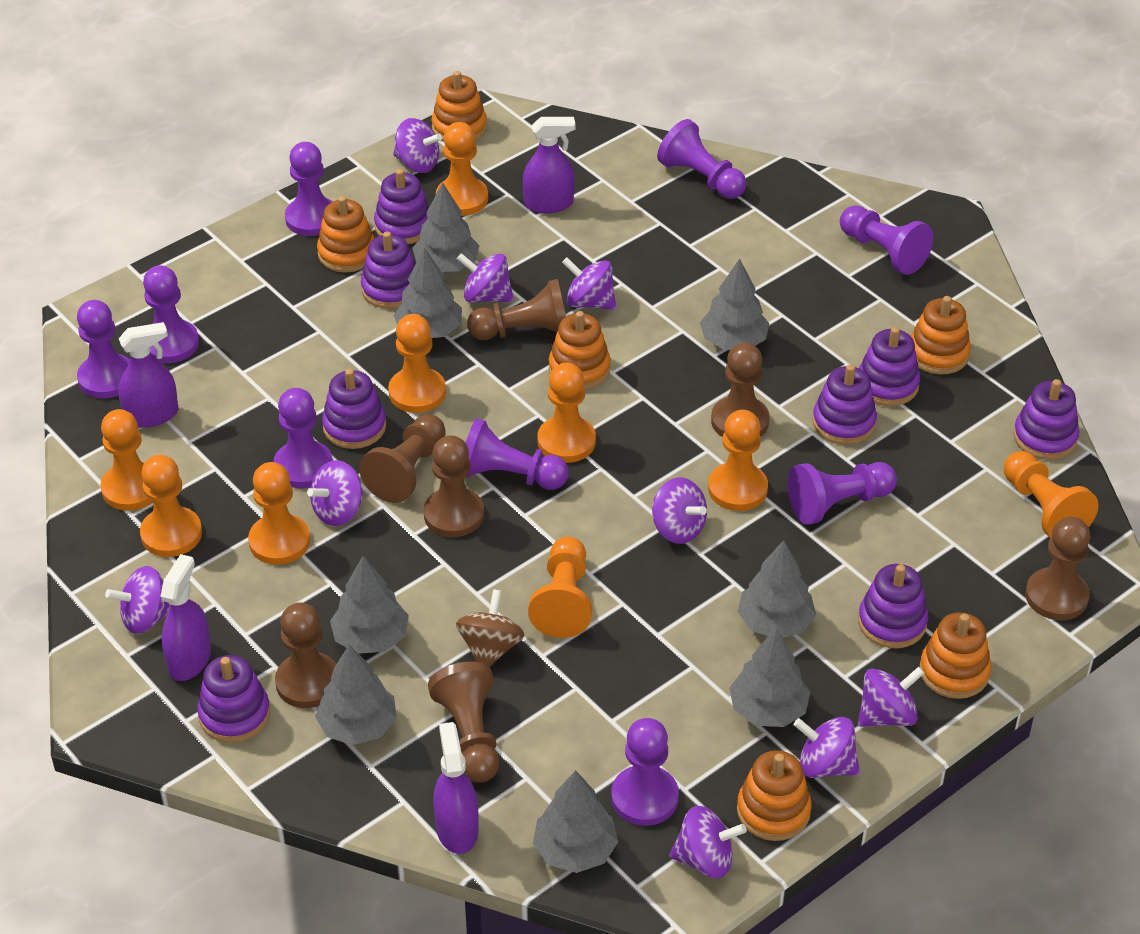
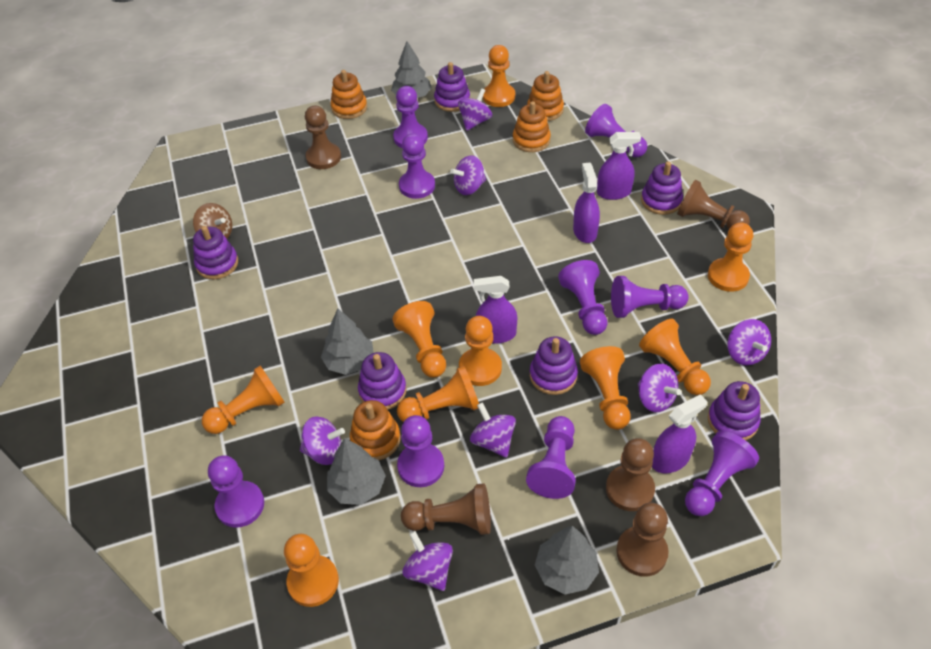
brown pawn: 7 -> 5
grey tree: 8 -> 4
orange stacking toy: 6 -> 4
purple spinning top: 9 -> 7
purple stacking toy: 8 -> 6

